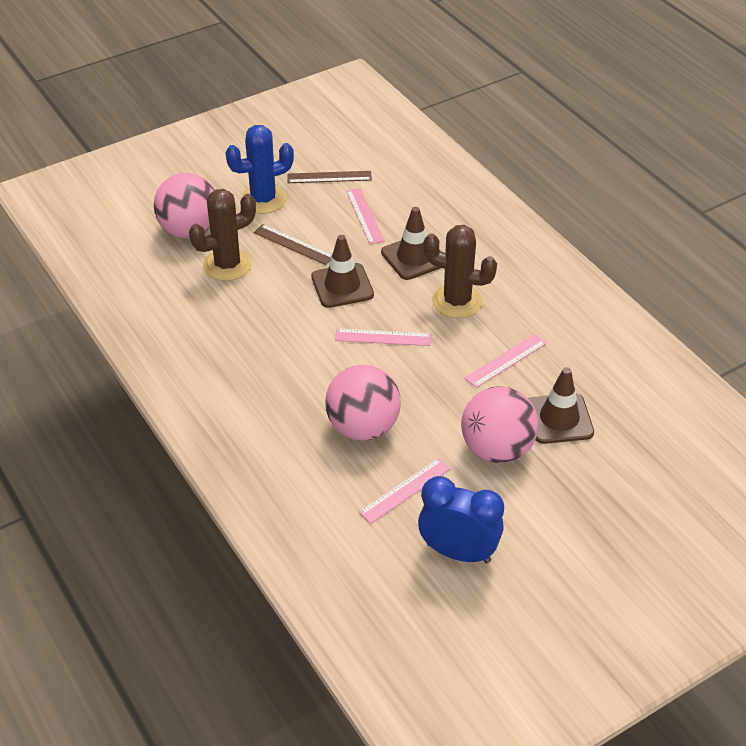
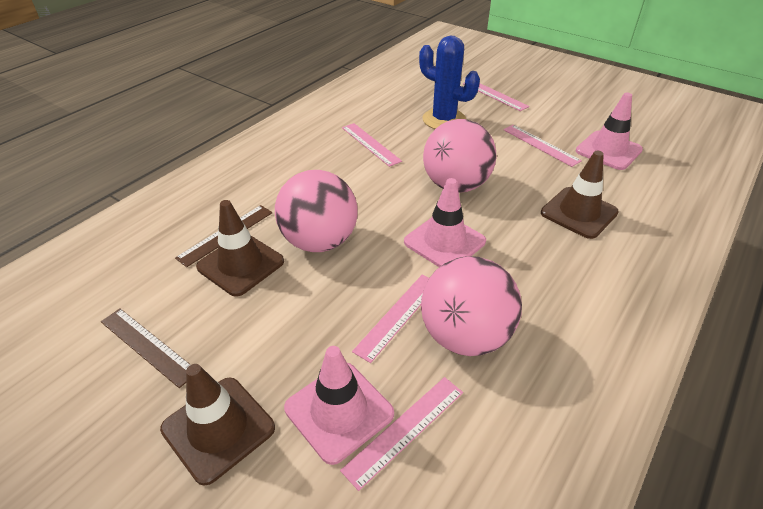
blue clock: 1 -> 0
brown cactus: 2 -> 0
pink ruler: 4 -> 5
pink traffic cone: 0 -> 3

